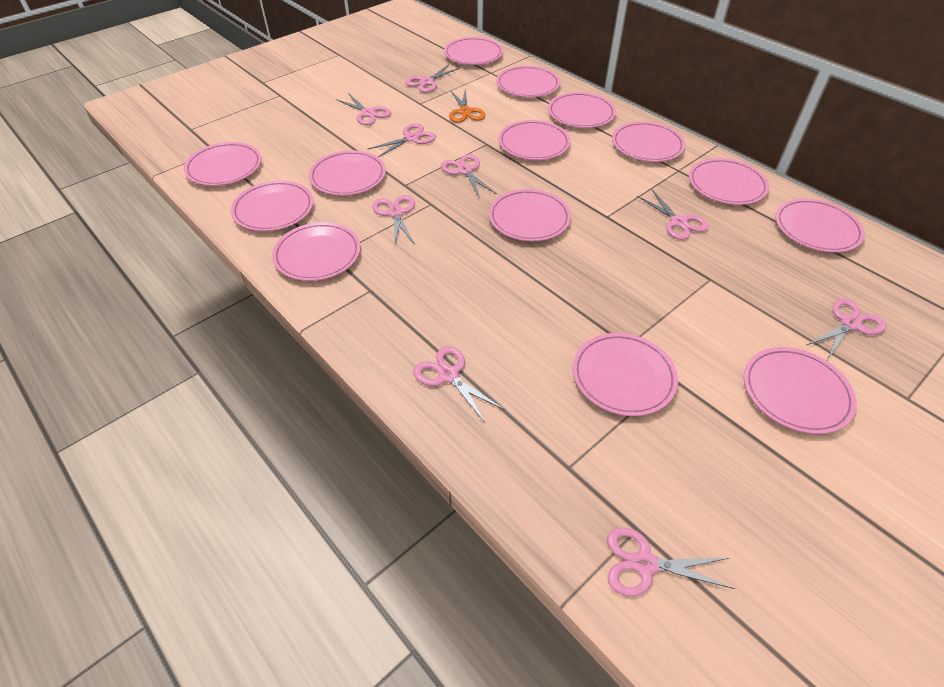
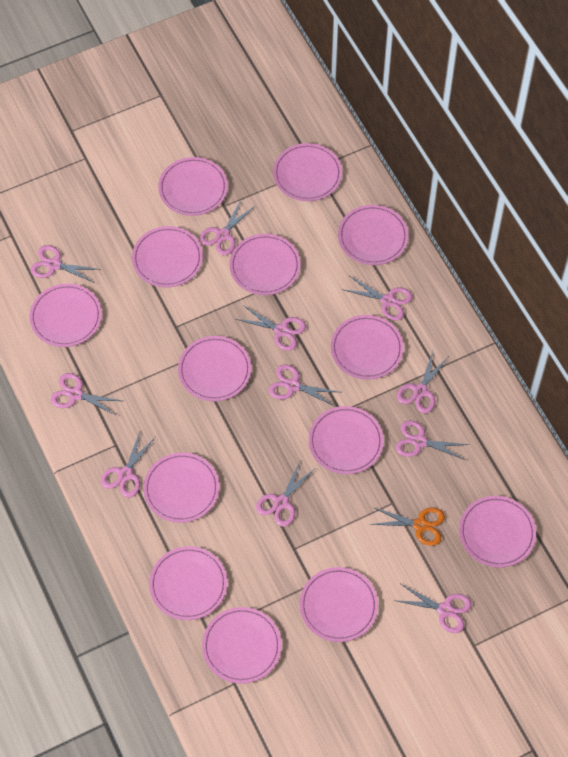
pink scissors: 9 -> 11

